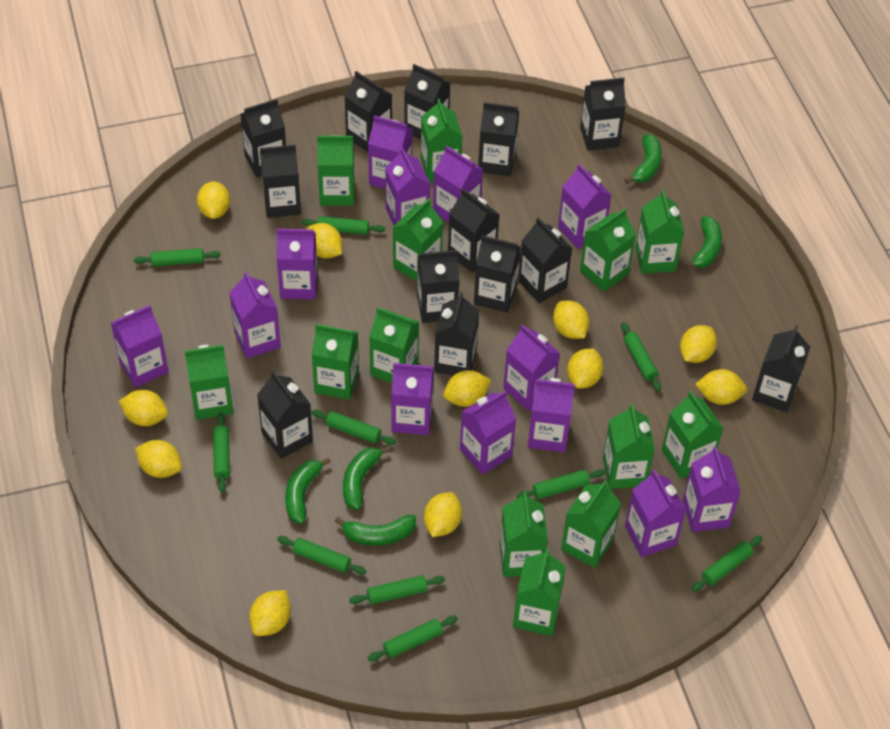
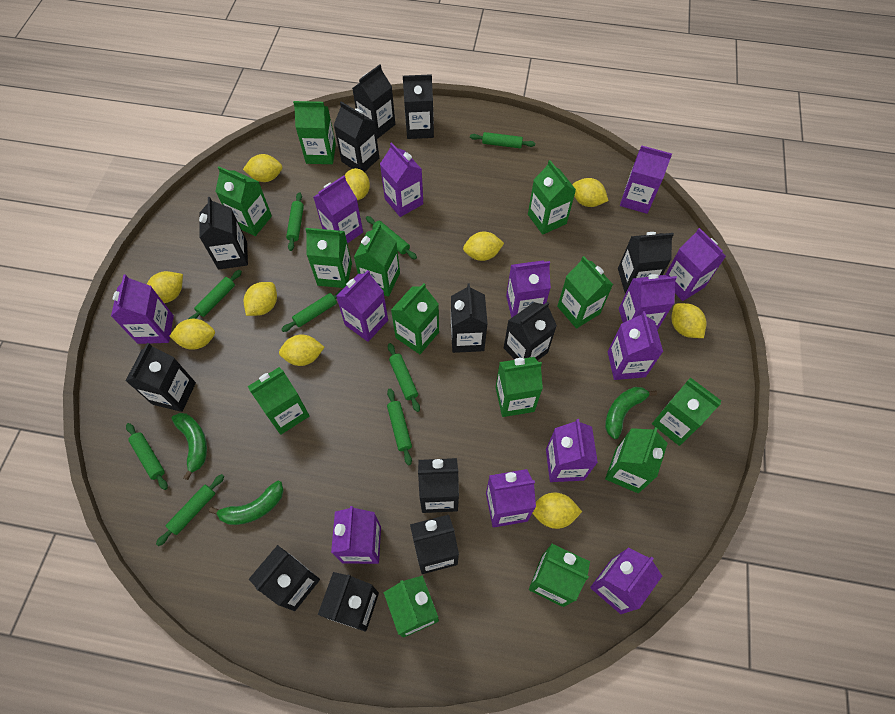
black carton: 13 -> 12
green banana: 5 -> 3
green rolling pin: 10 -> 9
yellow lemon: 11 -> 10

